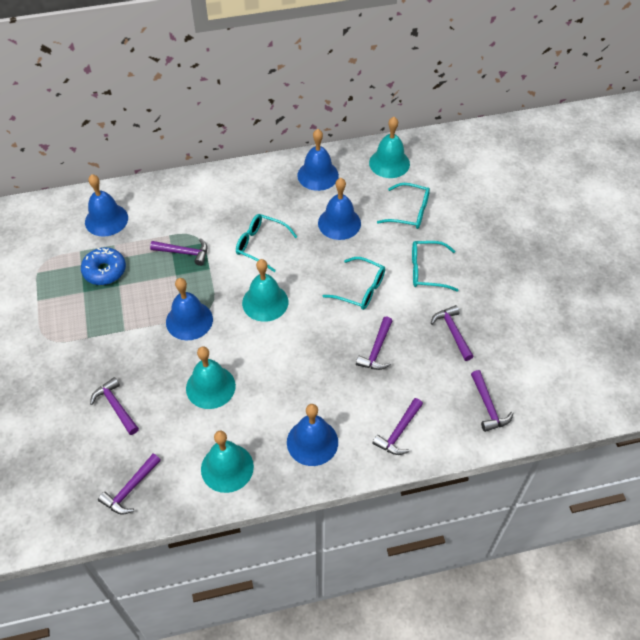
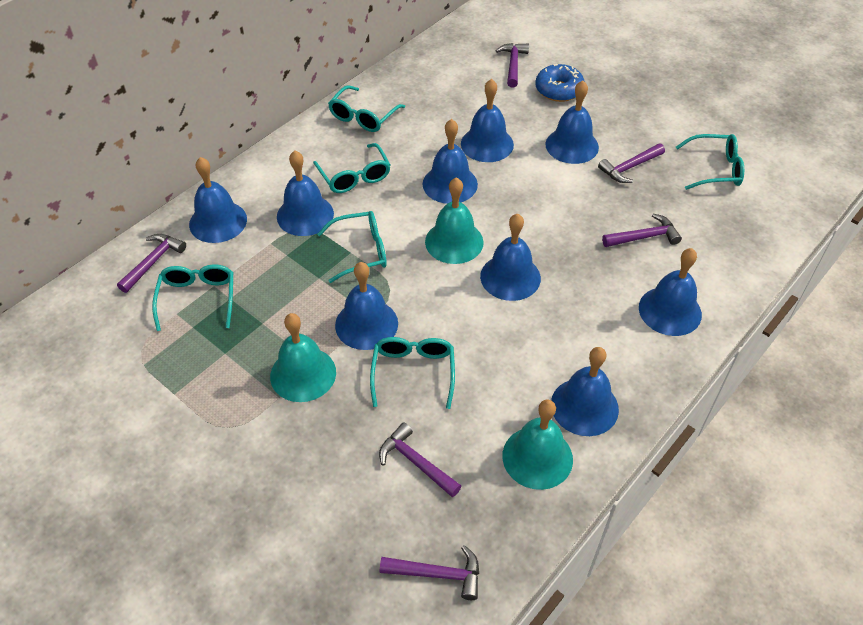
blue bell: 5 -> 9
purple hammer: 7 -> 6
turquoise bell: 4 -> 3
turquoise glasses: 4 -> 6

